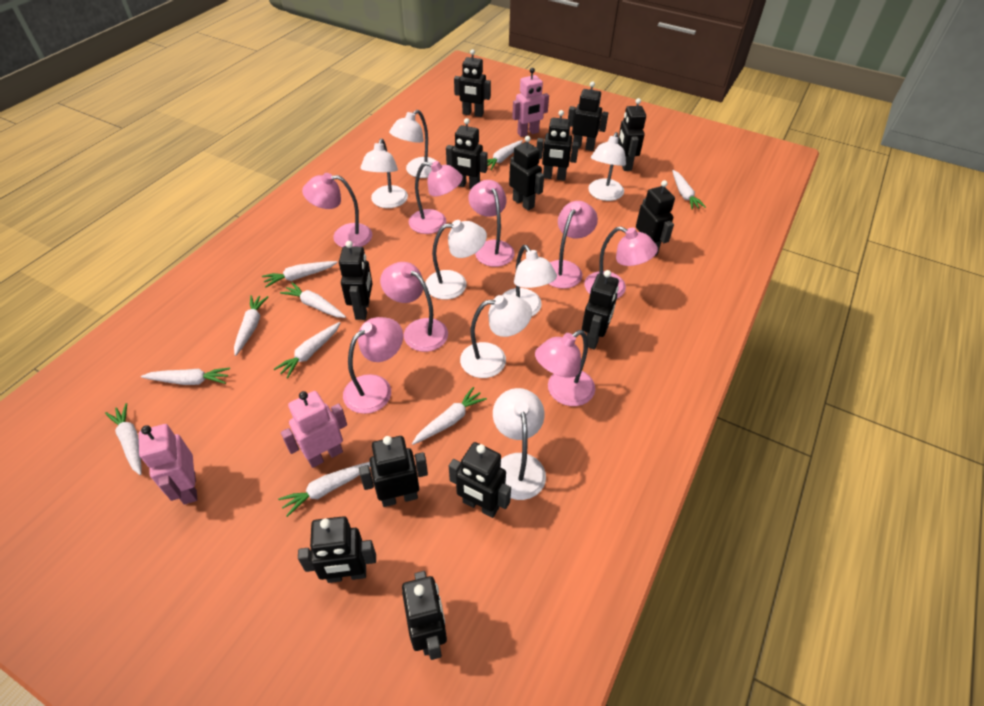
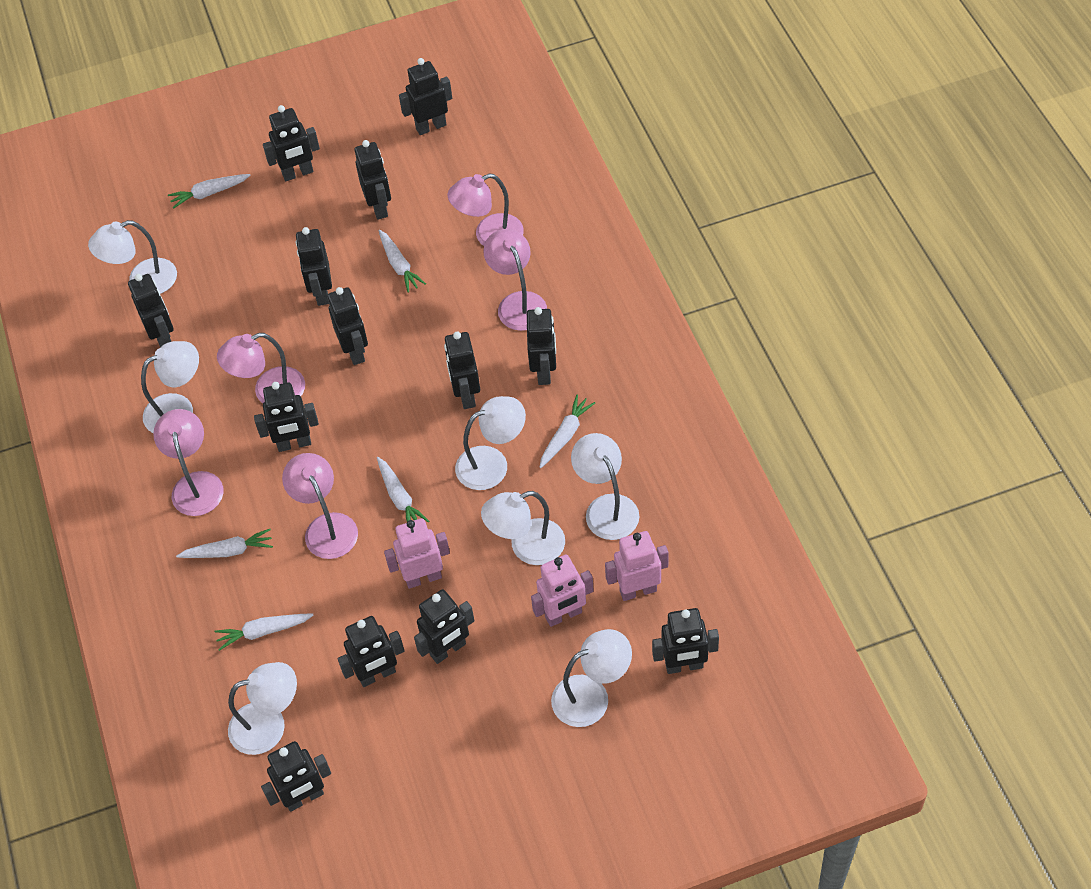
pink lamp: 8 -> 5
white carrot: 10 -> 6

